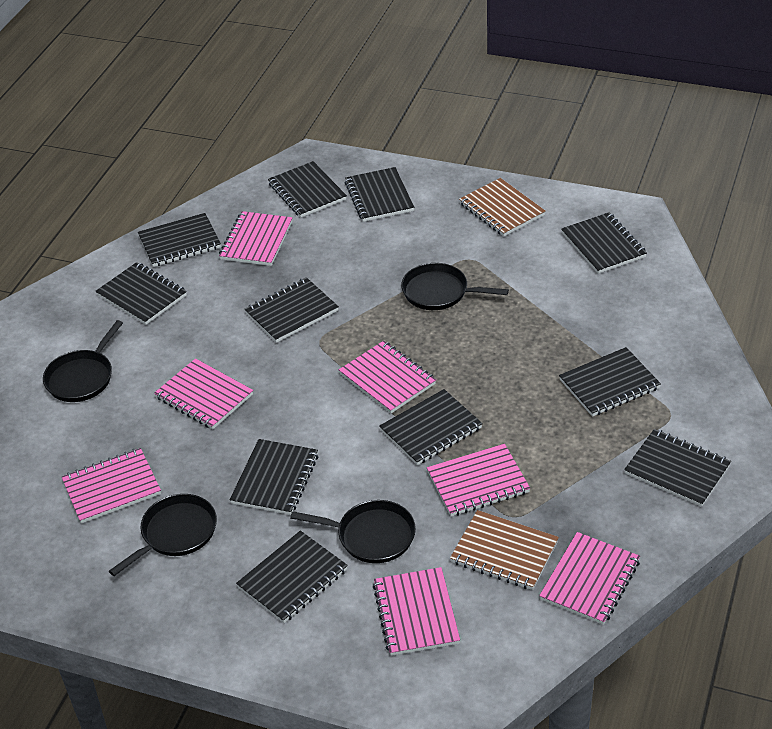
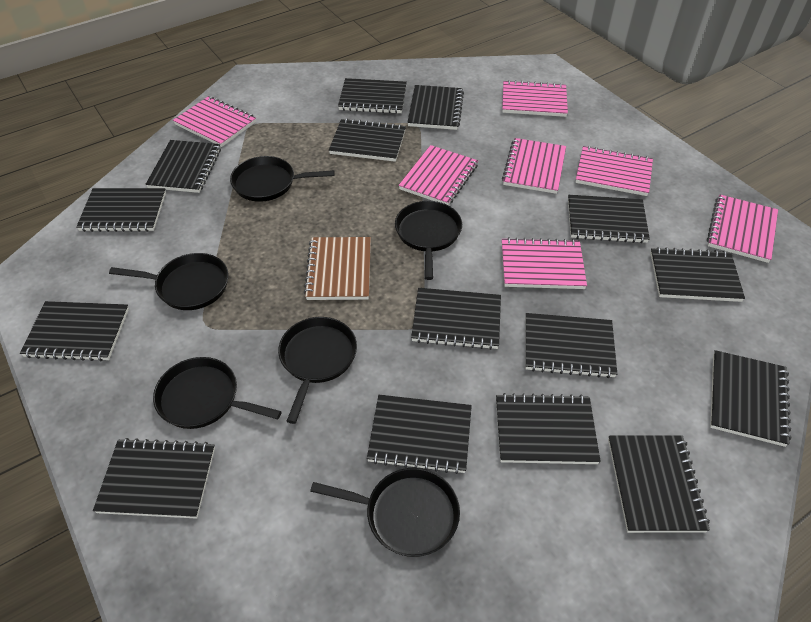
black notebook: 11 -> 15
black pan: 4 -> 6
brown notebook: 2 -> 1

